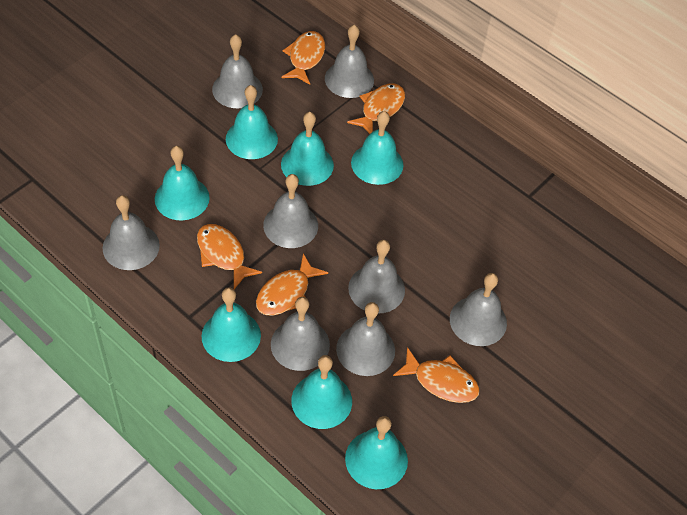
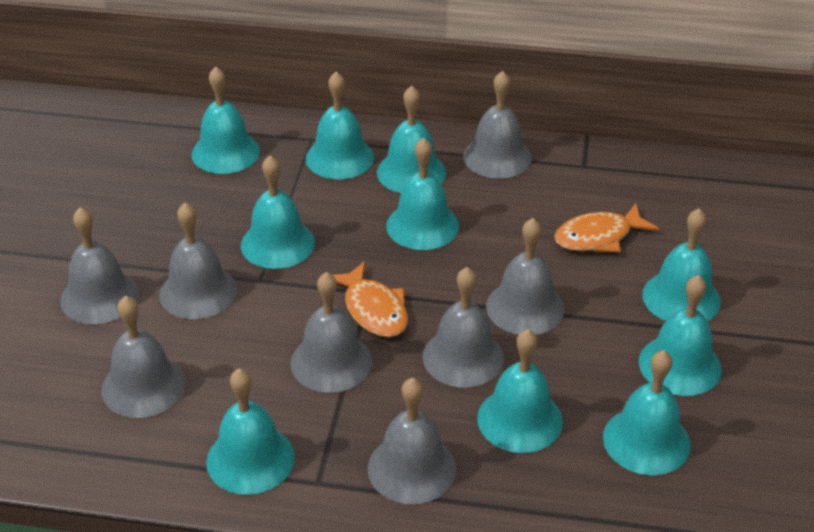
orange fish: 5 -> 2
turquoise bell: 7 -> 10

